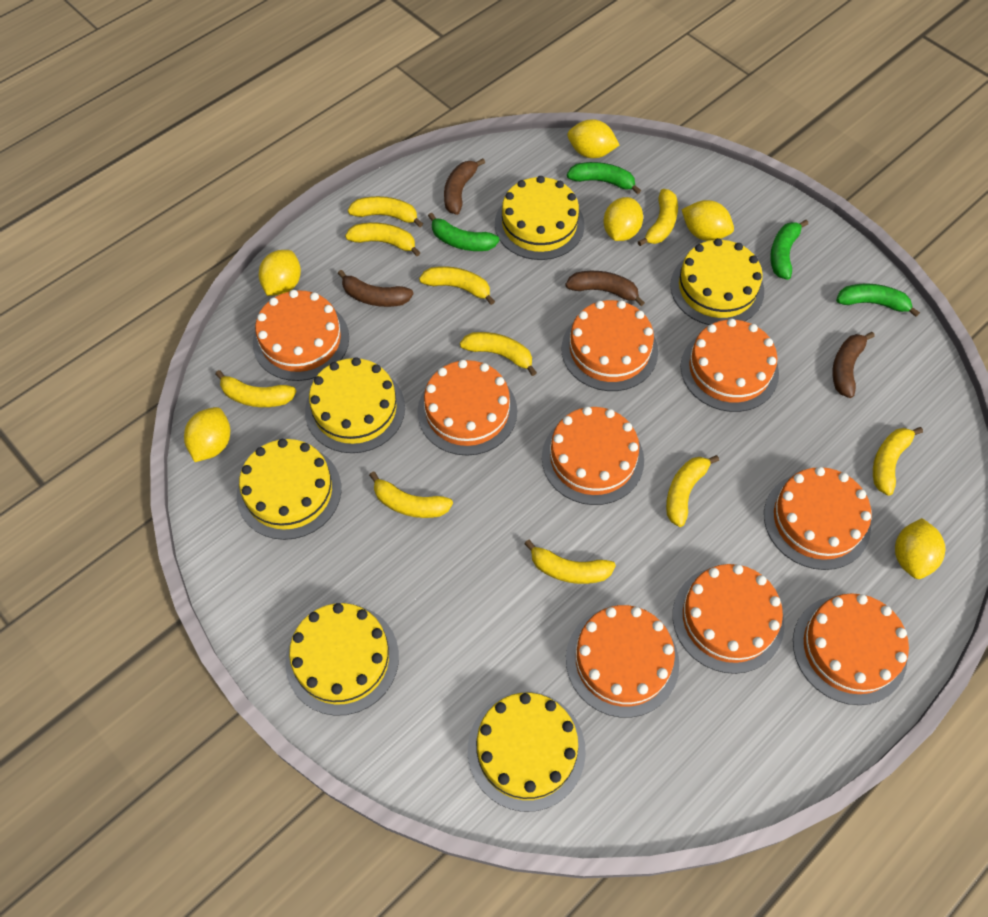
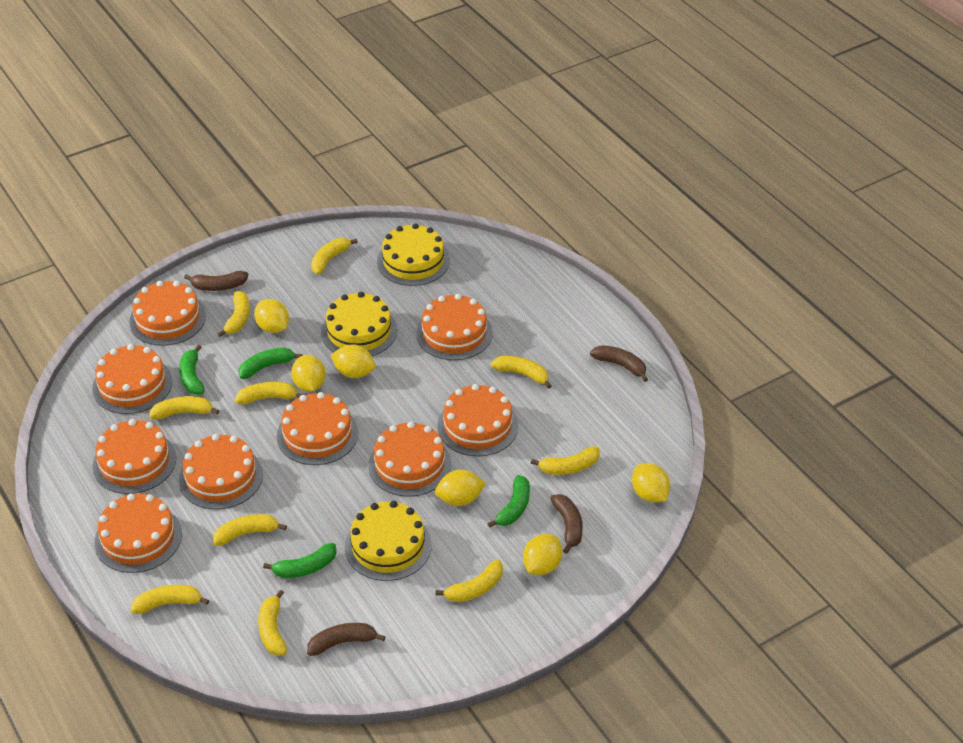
yellow cake: 6 -> 3

